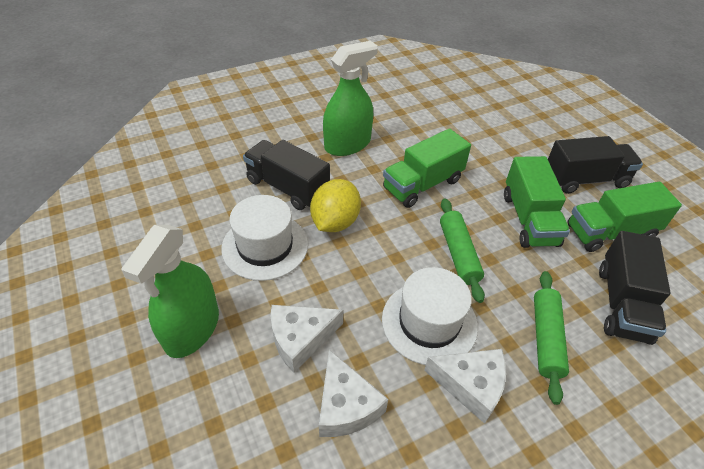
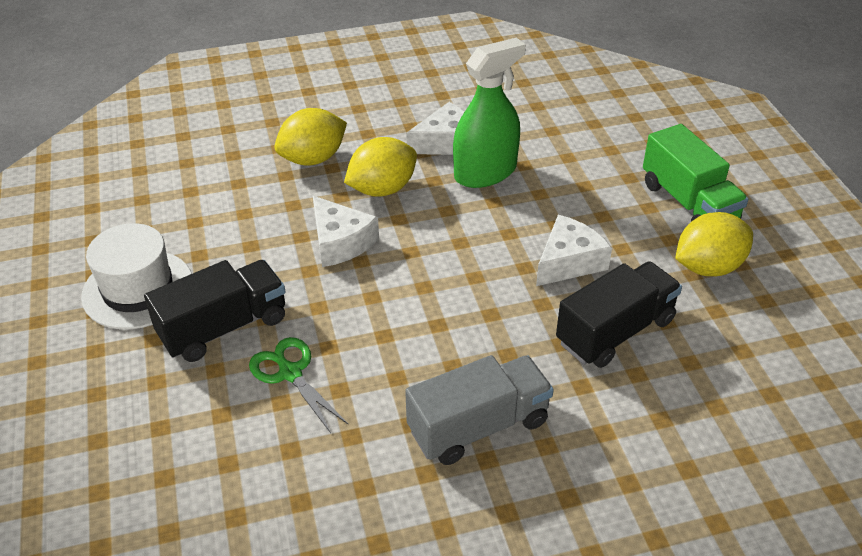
black truck: 3 -> 2
green rolling pin: 2 -> 0
green scissors: 0 -> 1
green spray bottle: 2 -> 1
green truck: 3 -> 1
grey truck: 0 -> 1
white hat: 2 -> 1
yellow lemon: 1 -> 3

